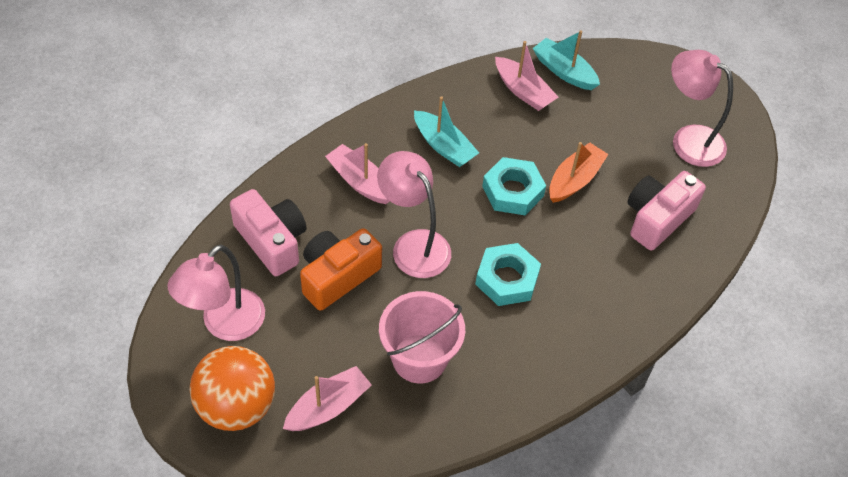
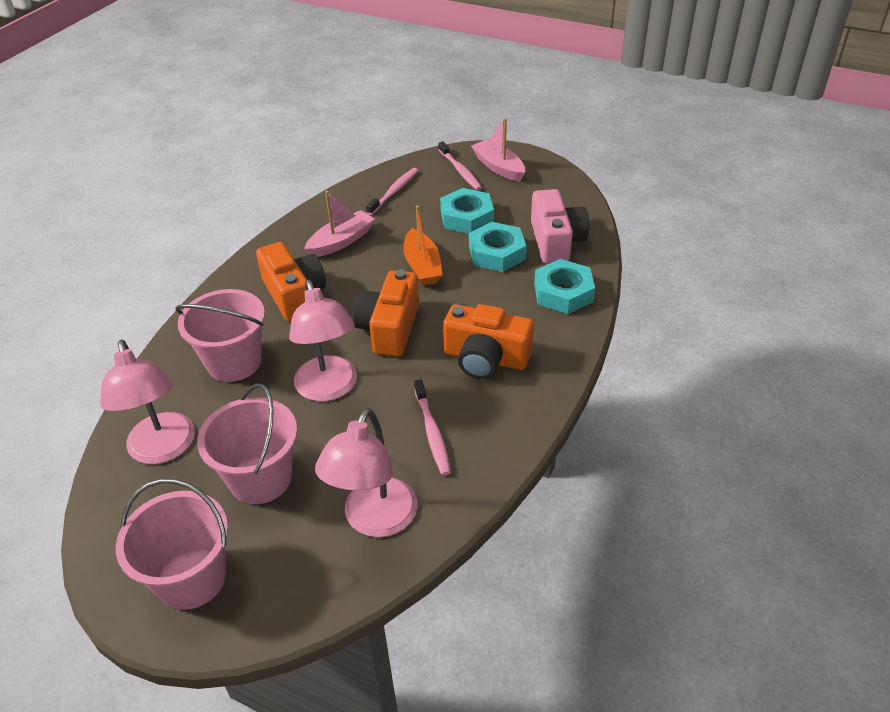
orange ball: 1 -> 0
orange camera: 1 -> 3
pink boat: 3 -> 2
pink bucket: 1 -> 3
pink camera: 2 -> 1
pink toothbrush: 0 -> 3
turquoise boat: 2 -> 0
turquoise nut: 2 -> 3

